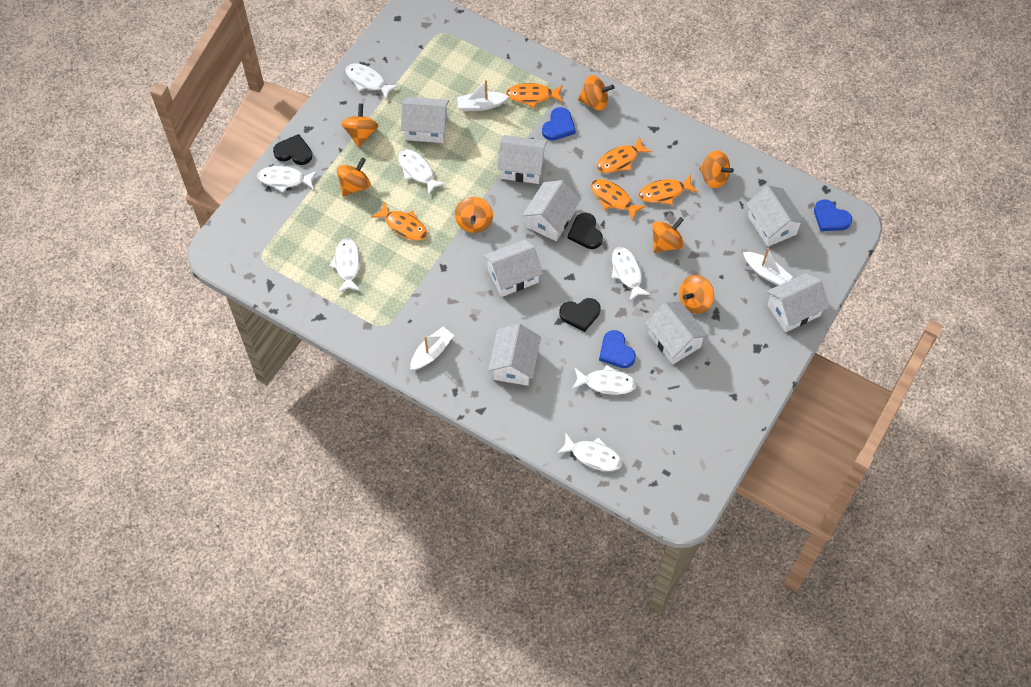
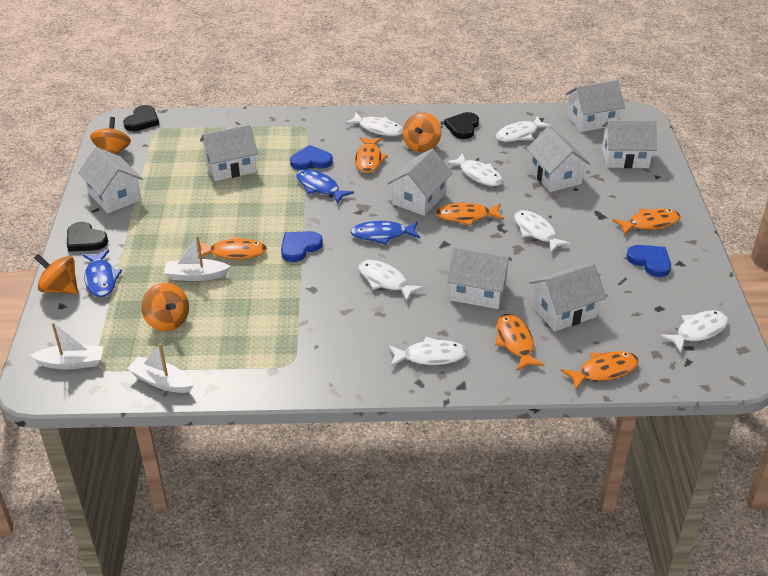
blue fish: 0 -> 3
orange fish: 5 -> 6
orange spinning top: 7 -> 4

